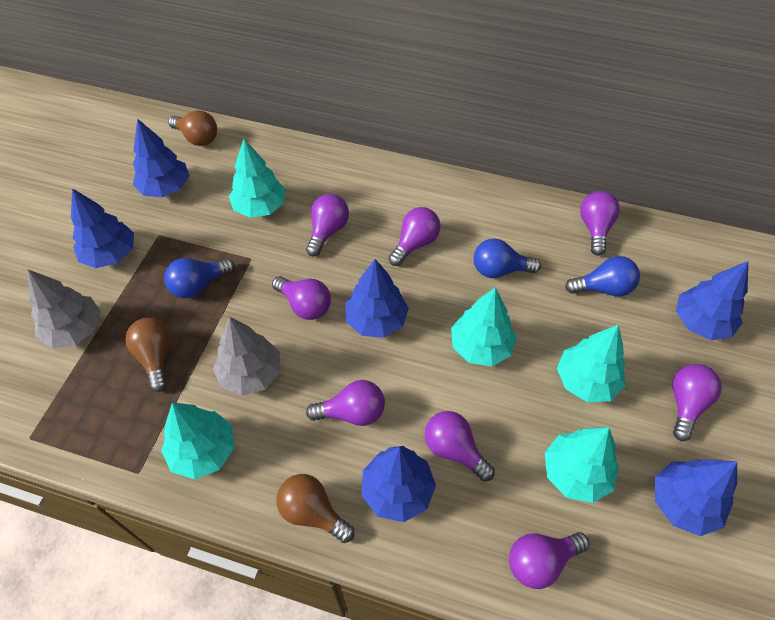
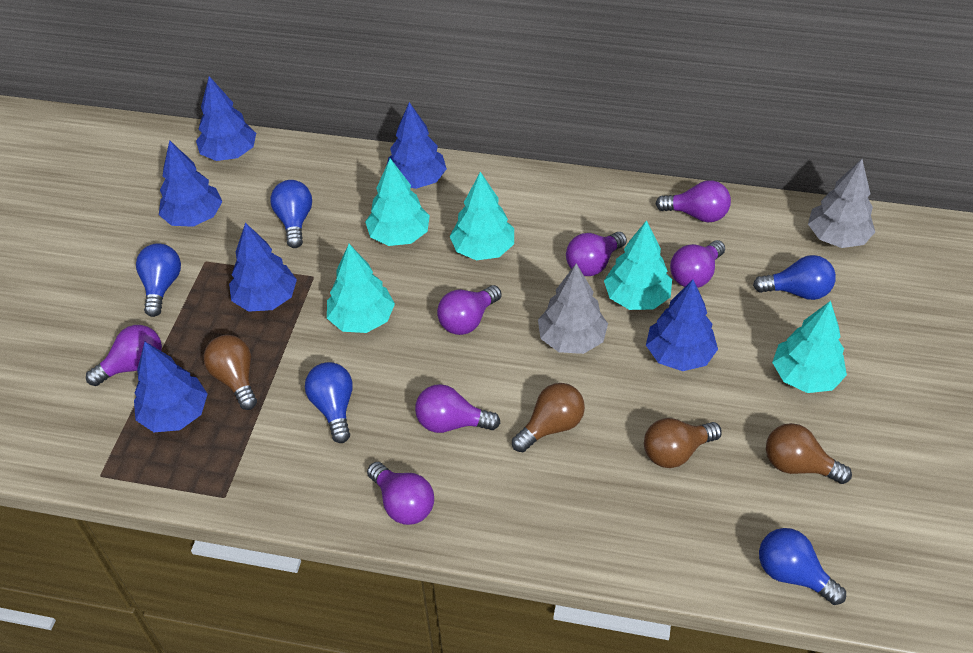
blue light bulb: 3 -> 5
brown light bulb: 3 -> 4
purple light bulb: 8 -> 7

